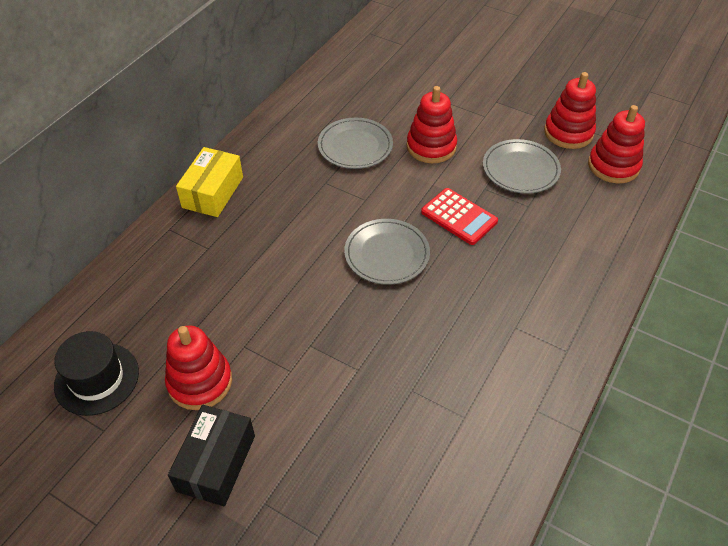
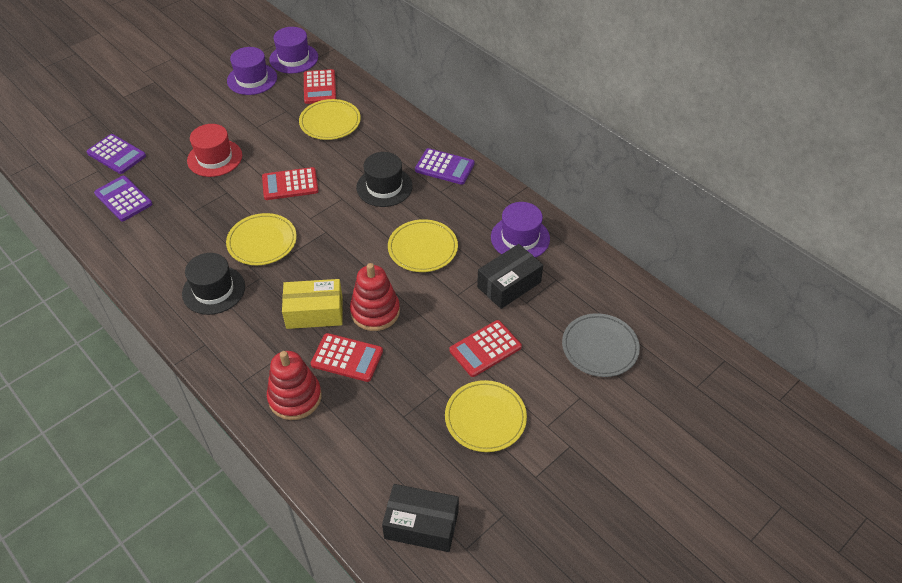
black box: 1 -> 2
black hat: 1 -> 2
grey plate: 3 -> 1
purple calculator: 0 -> 3
purple hat: 0 -> 3
red calculator: 1 -> 4
red hat: 0 -> 1
red stacking toy: 4 -> 2
yellow plate: 0 -> 4

